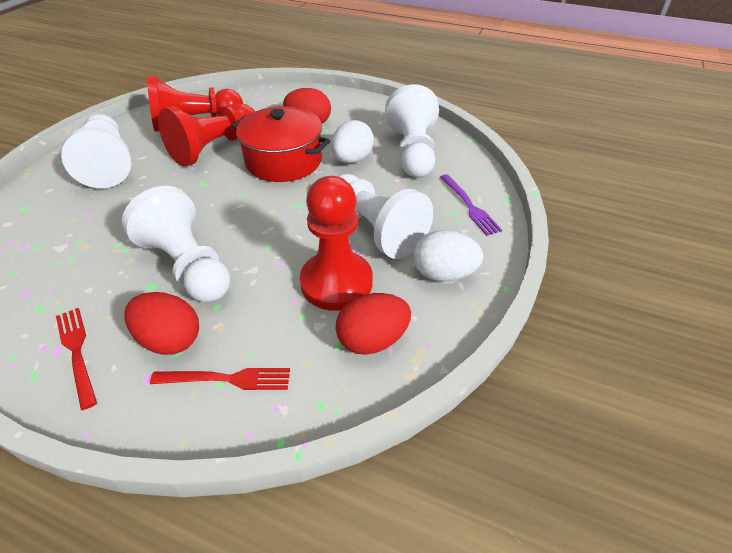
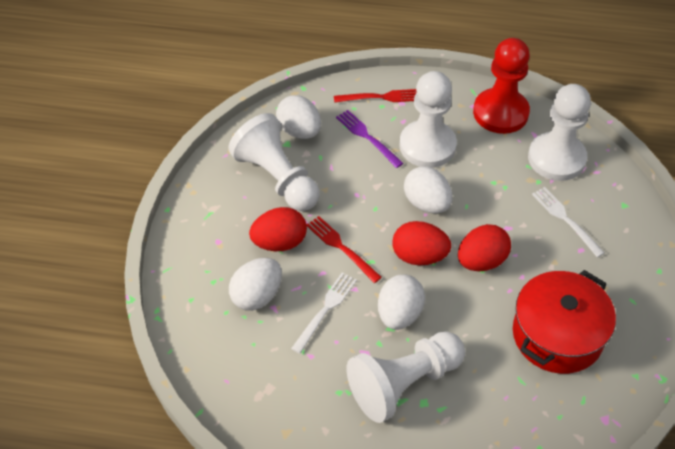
red pawn: 3 -> 1
white egg: 2 -> 4
white fork: 0 -> 2

